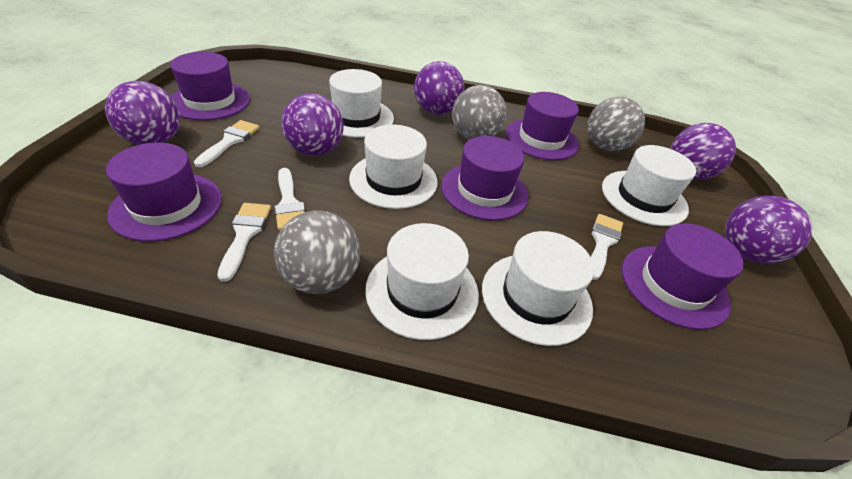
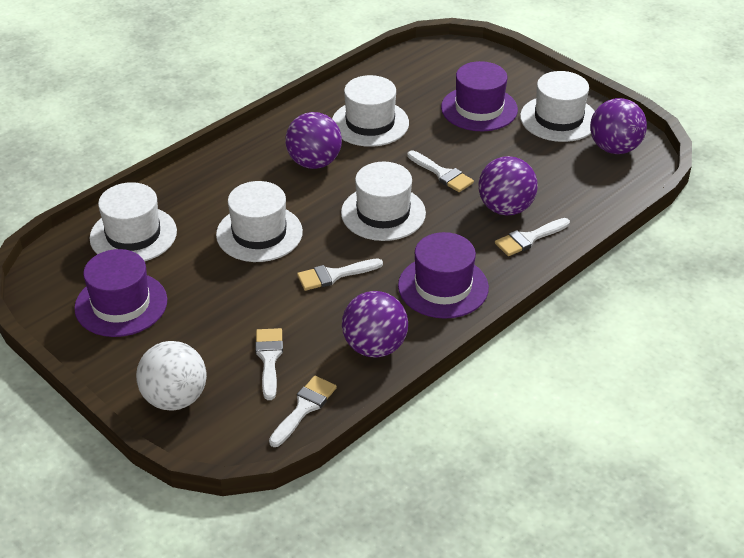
grey ball: 3 -> 0
purple ball: 5 -> 4
purple hat: 5 -> 3
white ball: 0 -> 1
white brush: 4 -> 5

